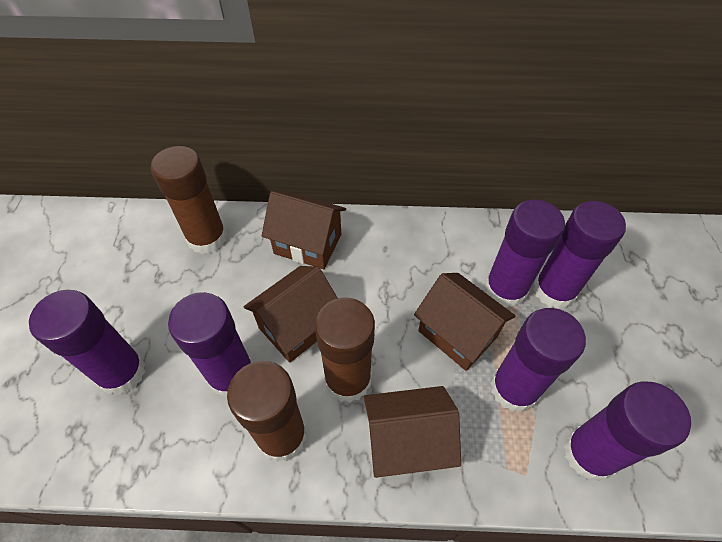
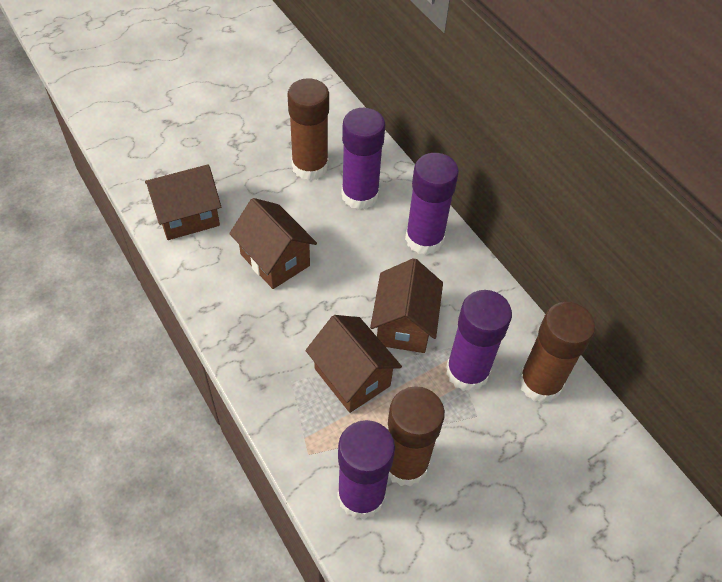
purple glue stick: 6 -> 4

